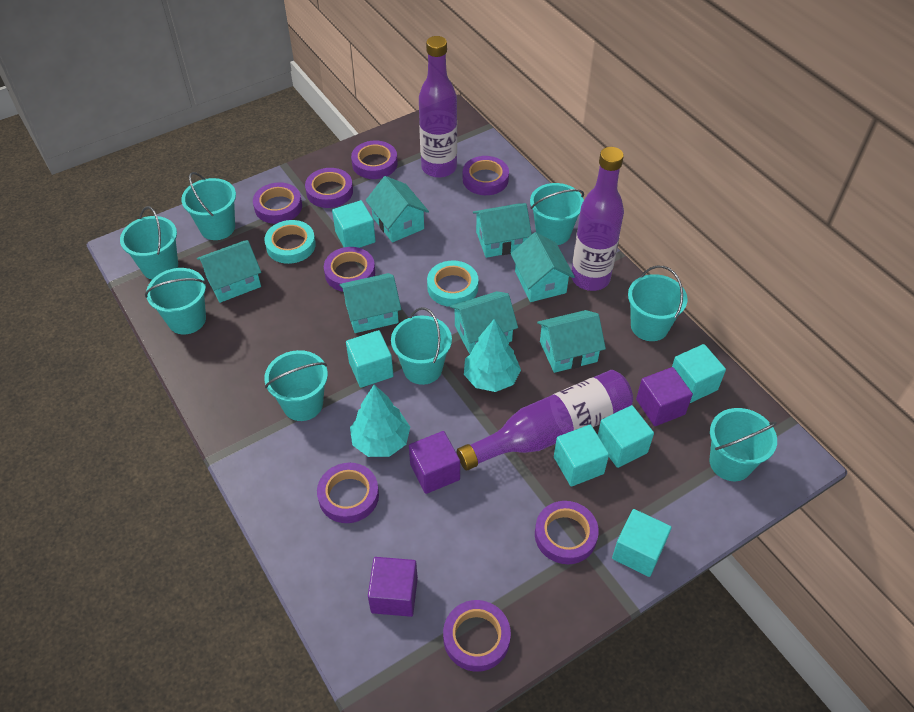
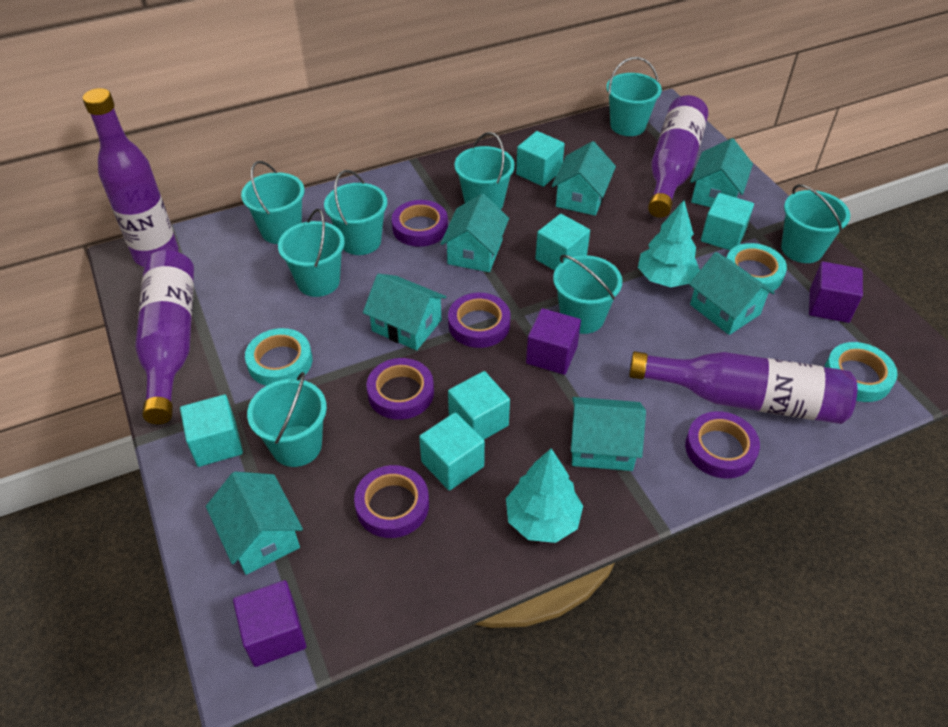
purple bottle: 3 -> 4
purple tape: 8 -> 5
turquoise tape: 2 -> 3

